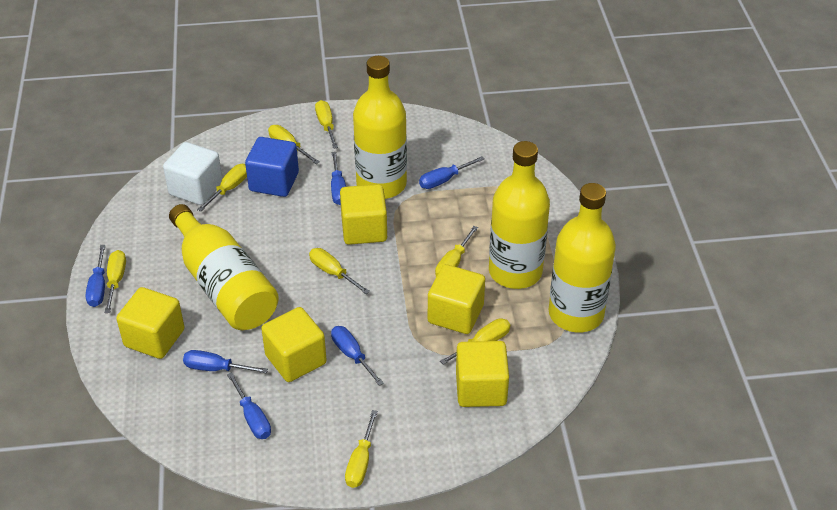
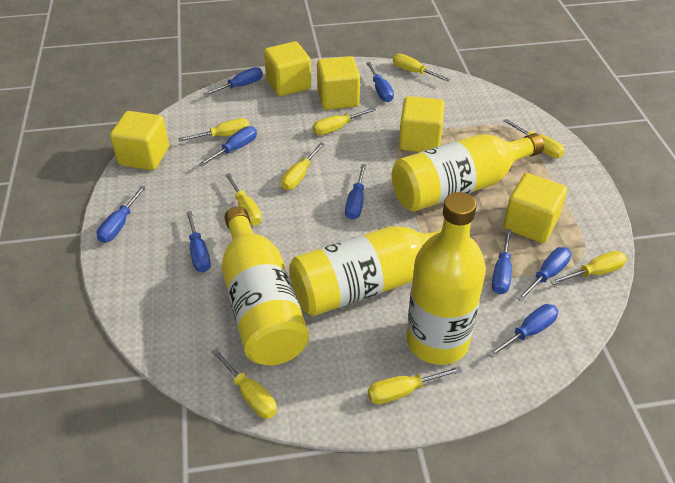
blue cube: 1 -> 0
blue screwdriver: 6 -> 9
white cube: 1 -> 0
yellow screwdriver: 8 -> 9

